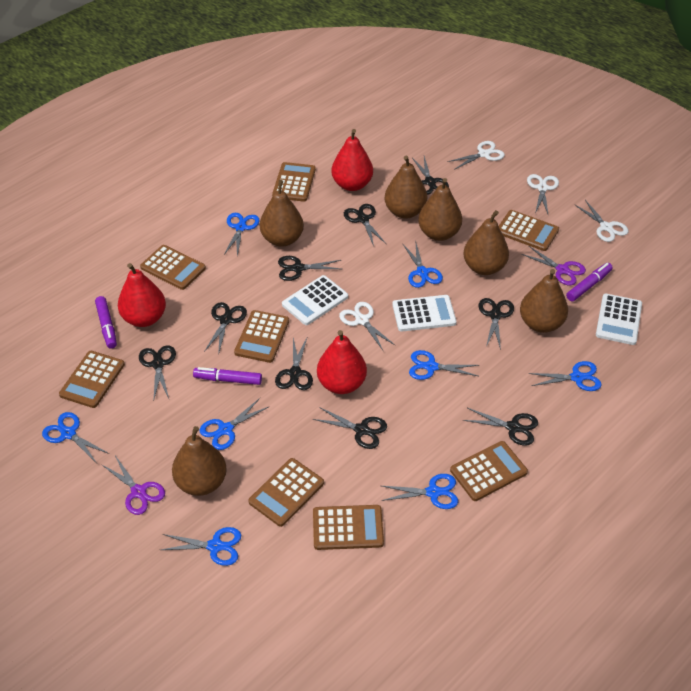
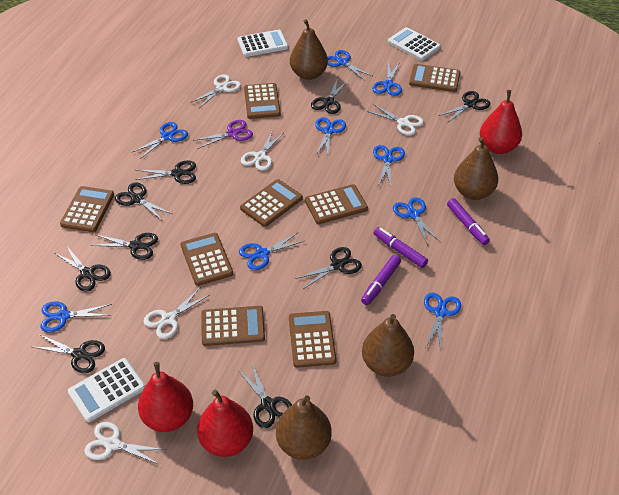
blue scissors: 8 -> 9
brown pear: 6 -> 4
purple scissors: 2 -> 1
white scissors: 4 -> 5

